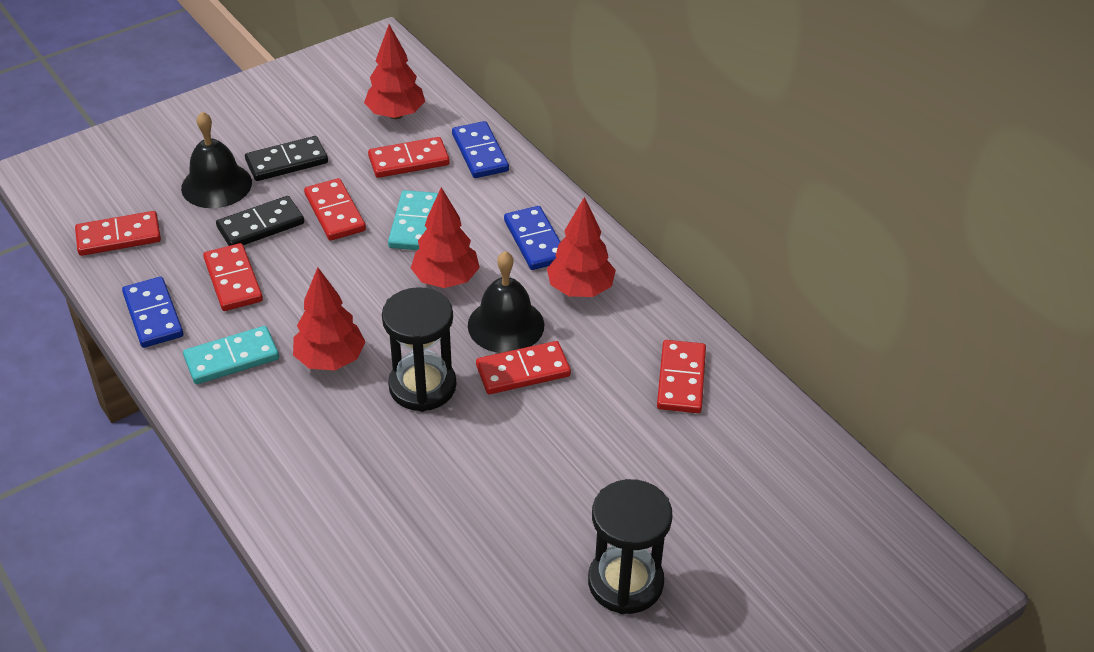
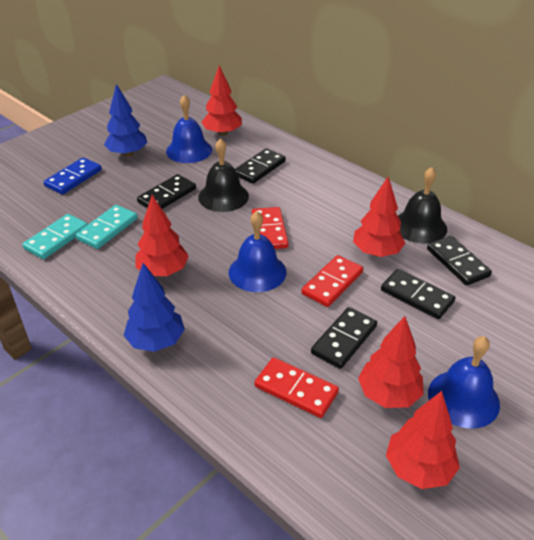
black domino: 2 -> 5
black hourglass: 2 -> 0
blue bell: 0 -> 3
blue domino: 3 -> 1
blue tree: 0 -> 2
red domino: 6 -> 3
red tree: 4 -> 5

